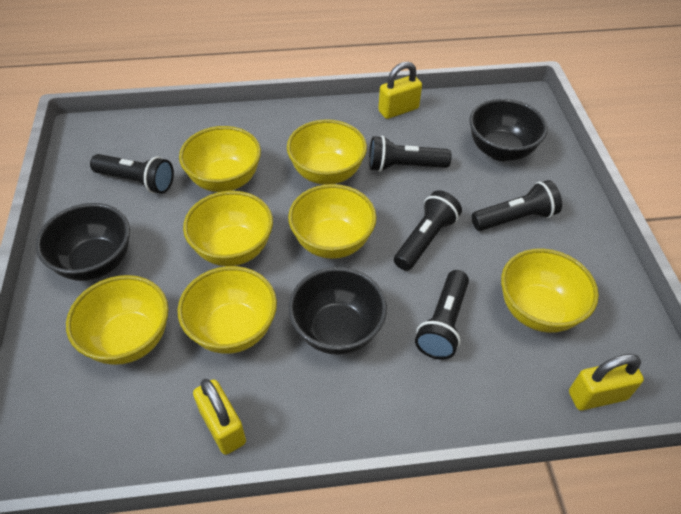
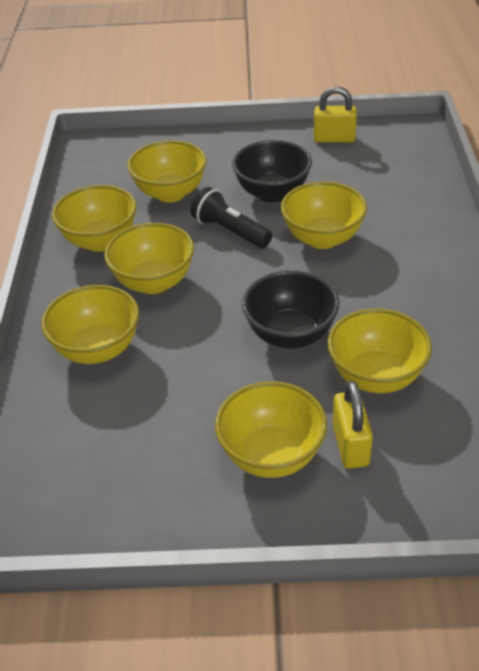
black bowl: 3 -> 2
black flashlight: 5 -> 1
yellow padlock: 3 -> 2

